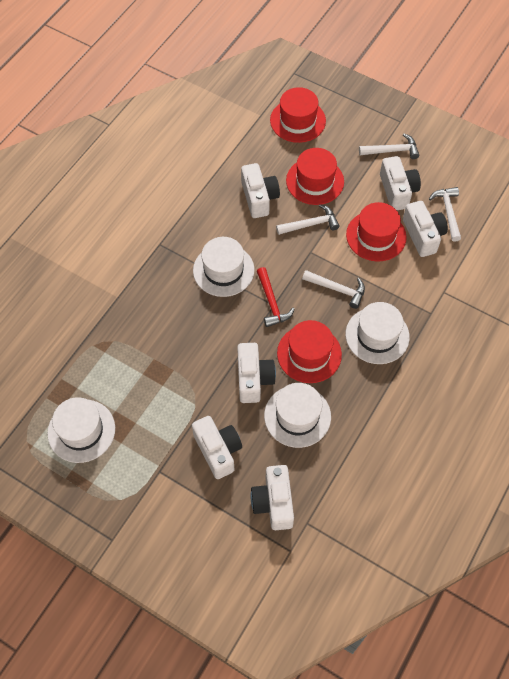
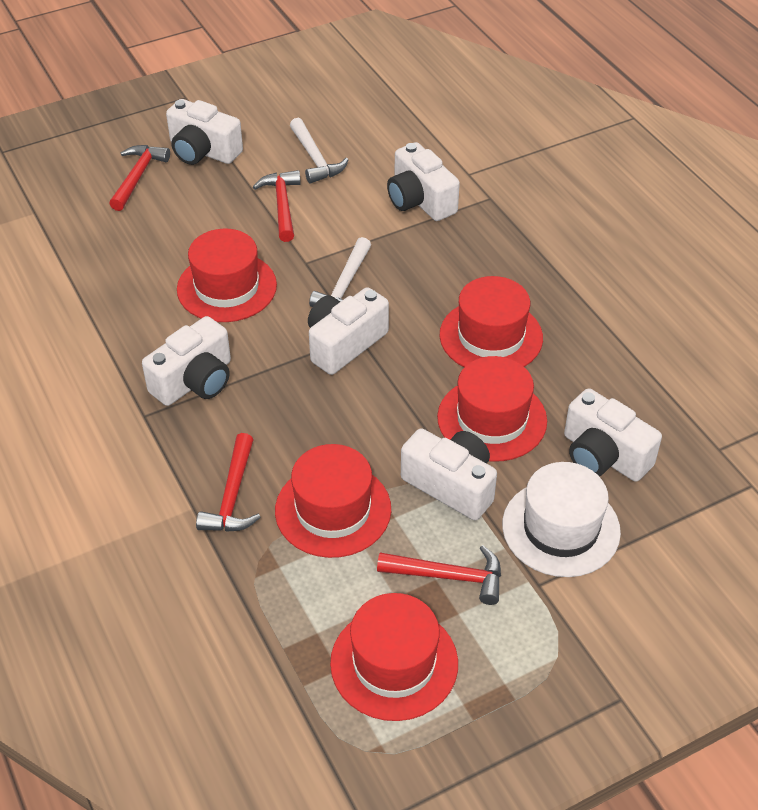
red hammer: 1 -> 4
red hat: 4 -> 5
white hammer: 4 -> 2
white hat: 4 -> 1

